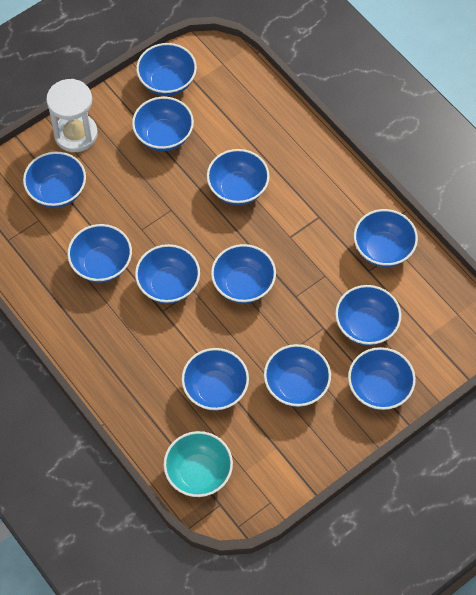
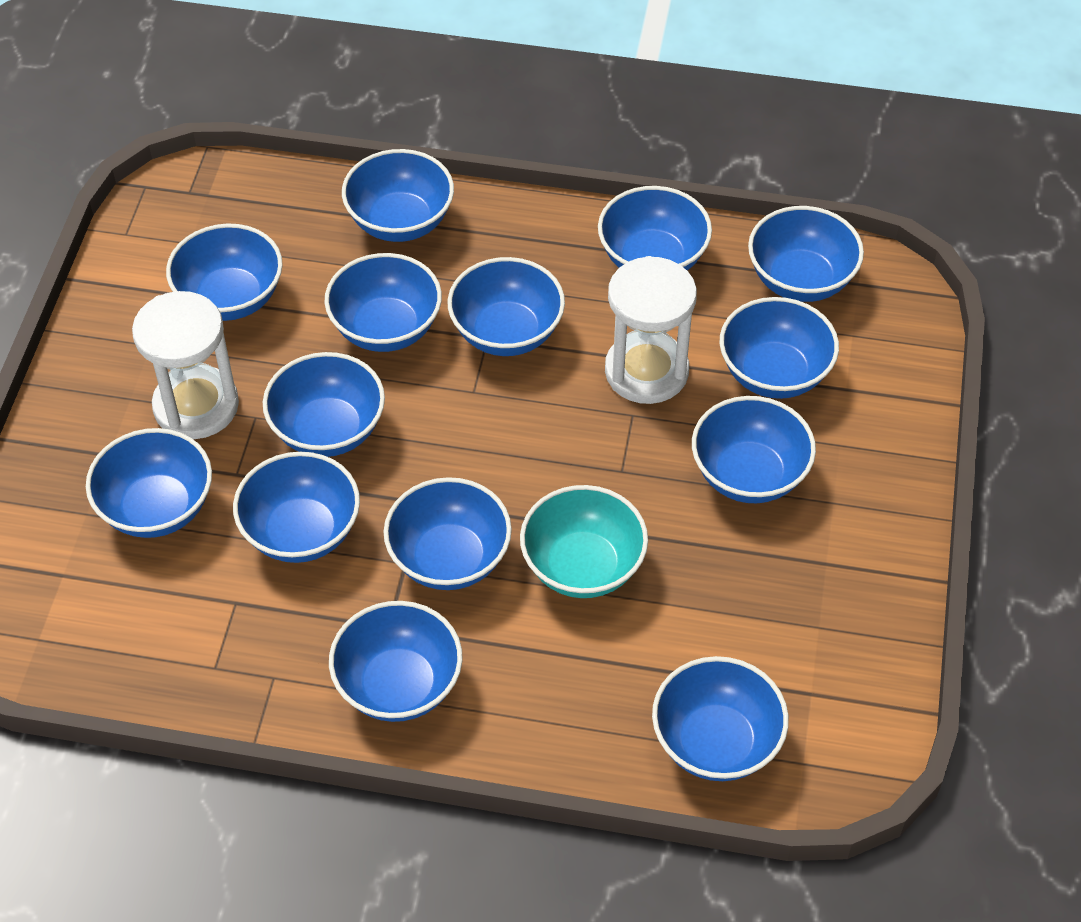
blue bowl: 12 -> 14
white hourglass: 1 -> 2

